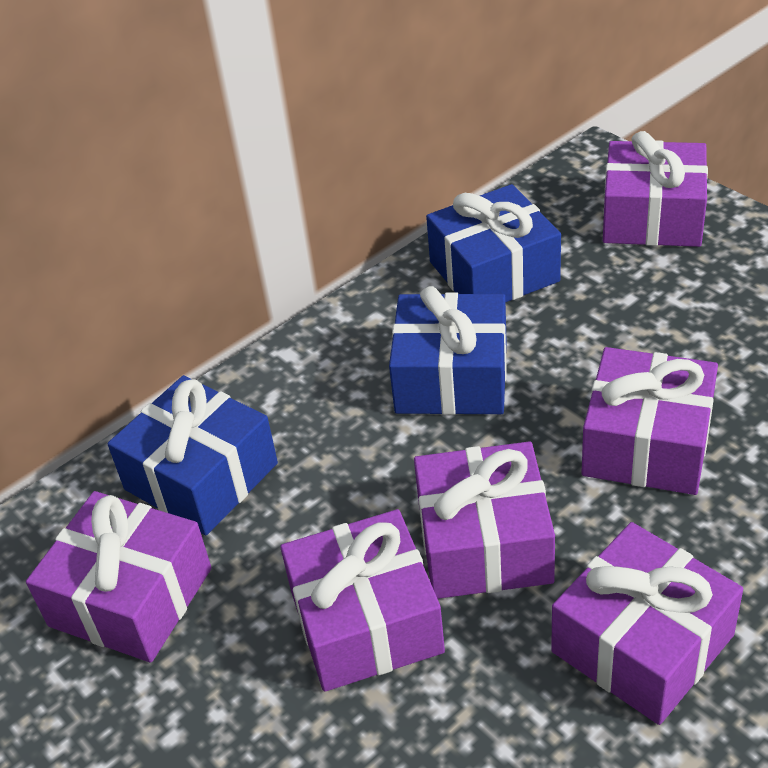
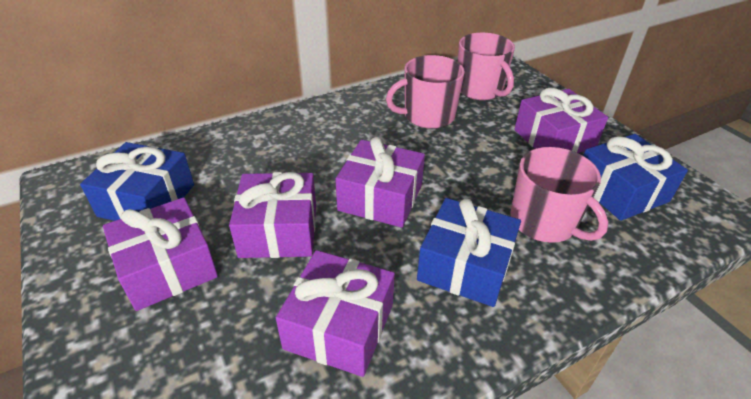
pink mug: 0 -> 3
purple gift: 6 -> 5

